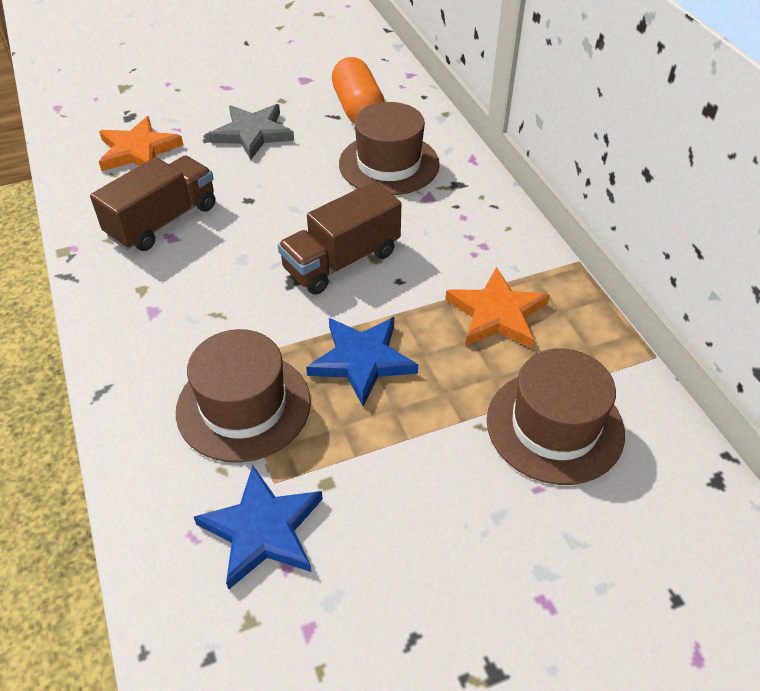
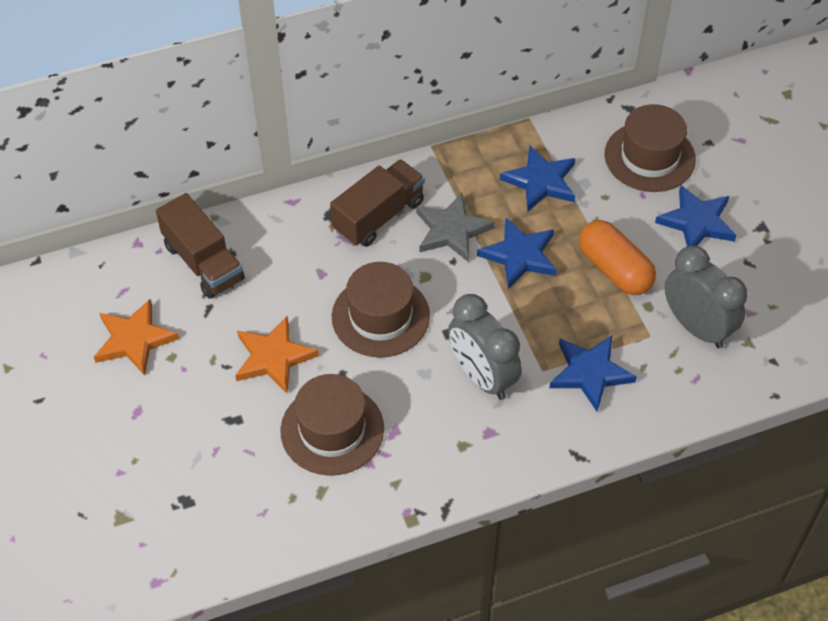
blue star: 2 -> 4
grey clock: 0 -> 2

